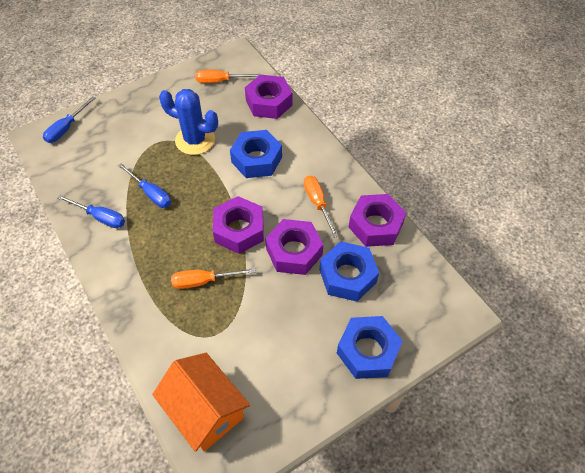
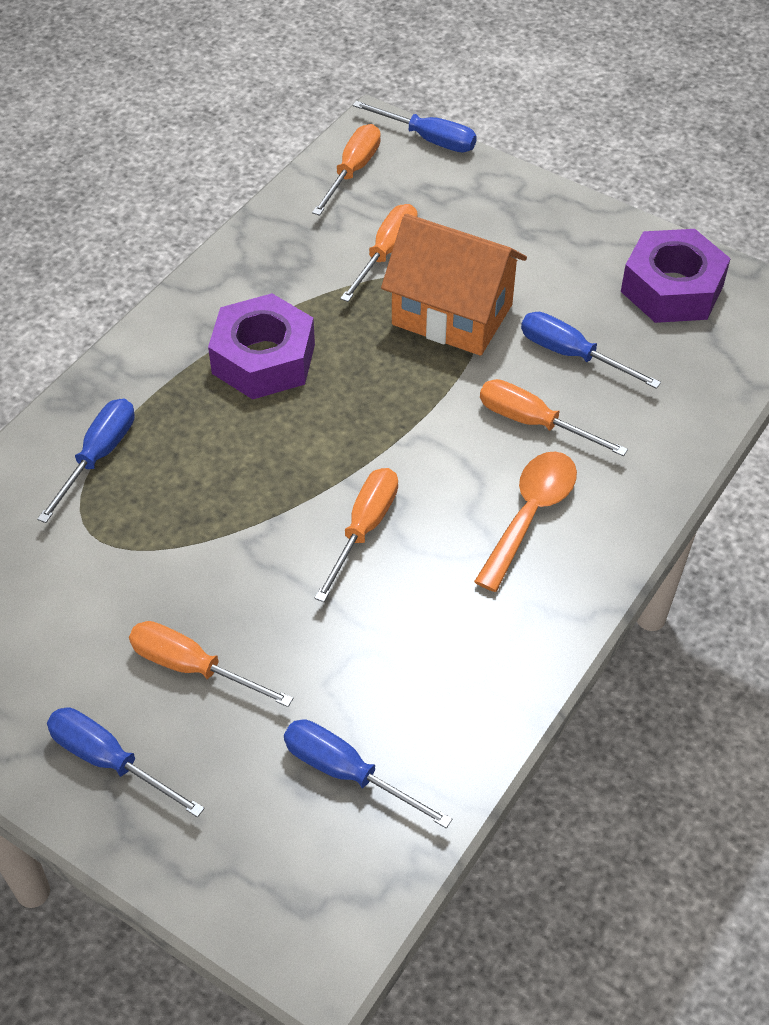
blue cactus: 1 -> 0
blue nut: 3 -> 0
blue screwdriver: 3 -> 5
orange screwdriver: 3 -> 5
orange spoon: 0 -> 1
purple nut: 4 -> 2

